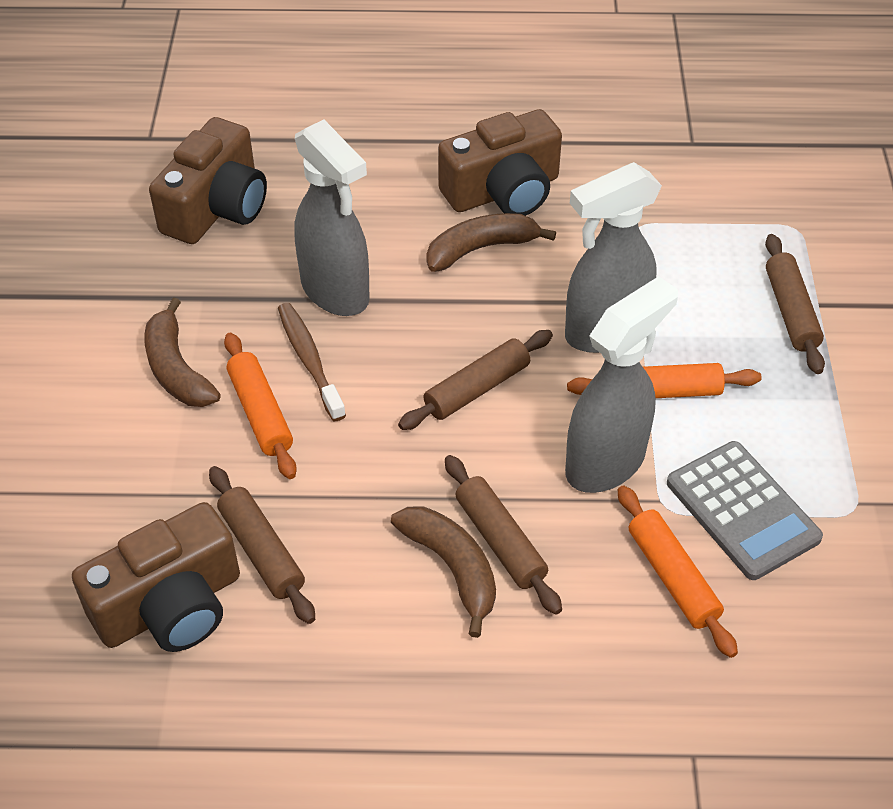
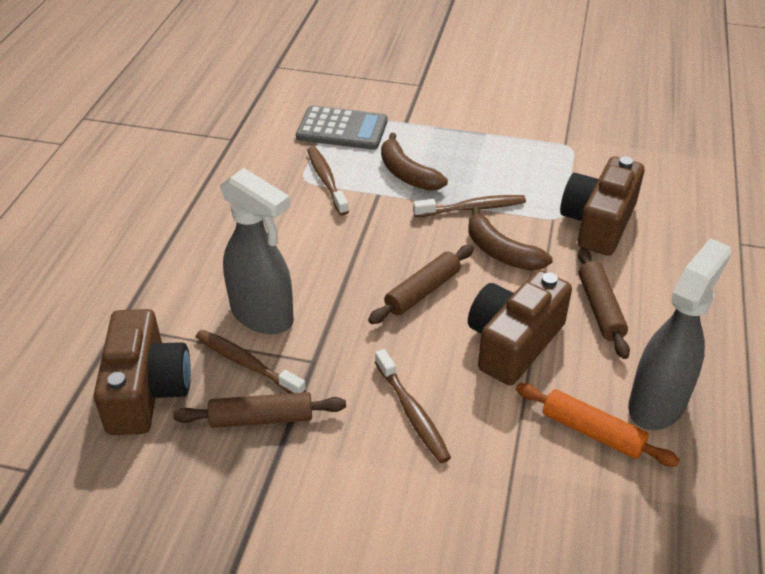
brown banana: 3 -> 2
brown rolling pin: 4 -> 3
brown toothbrush: 1 -> 4
grey spray bottle: 3 -> 2
orange rolling pin: 3 -> 1

